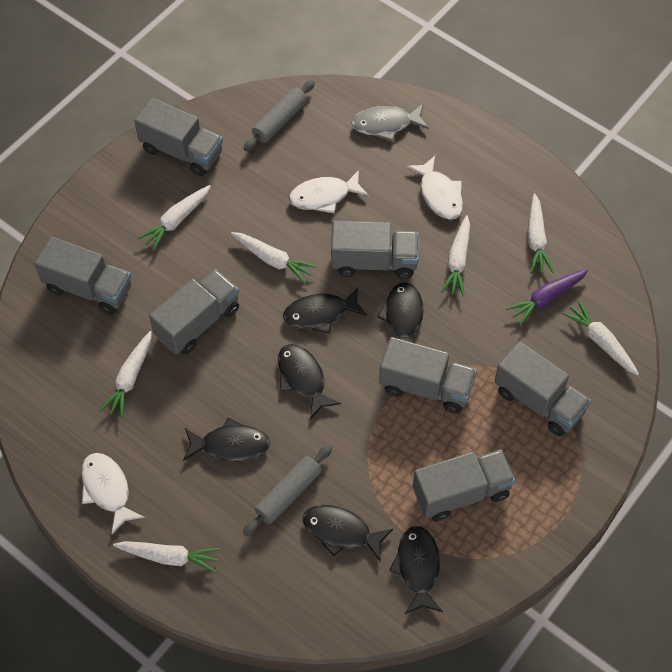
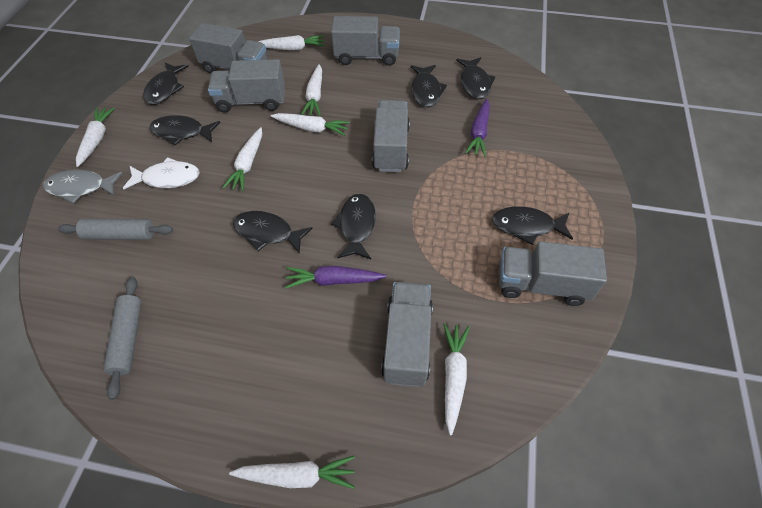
black fish: 6 -> 7
grey truck: 7 -> 6
purple carrot: 1 -> 2
white fish: 3 -> 1

